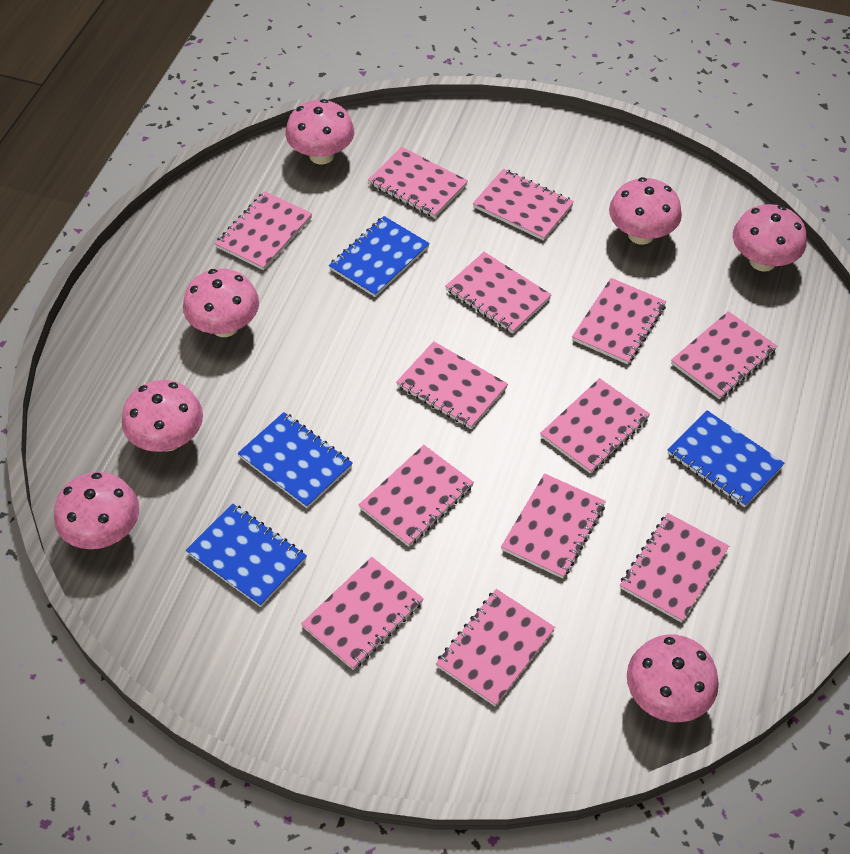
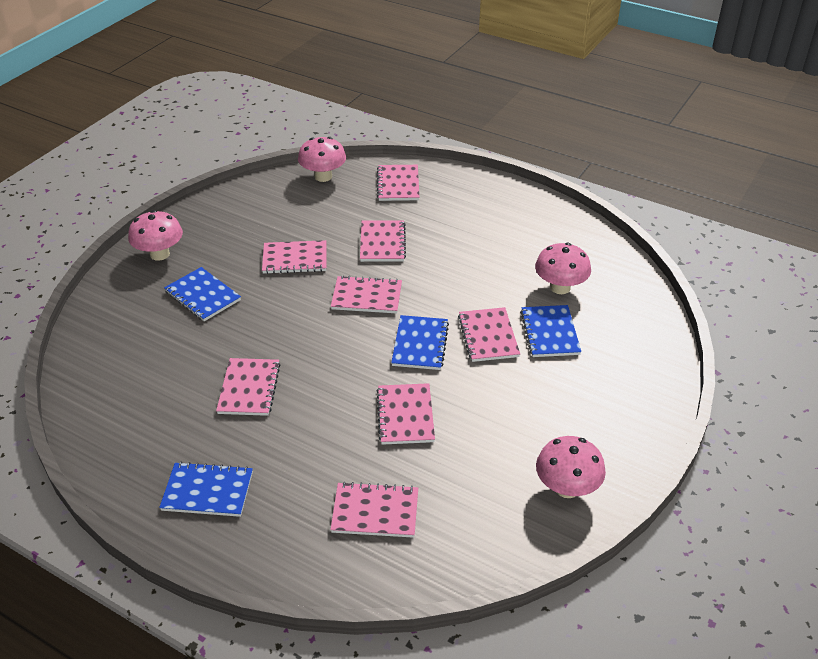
pink mushroom: 7 -> 4
pink notebook: 13 -> 8

